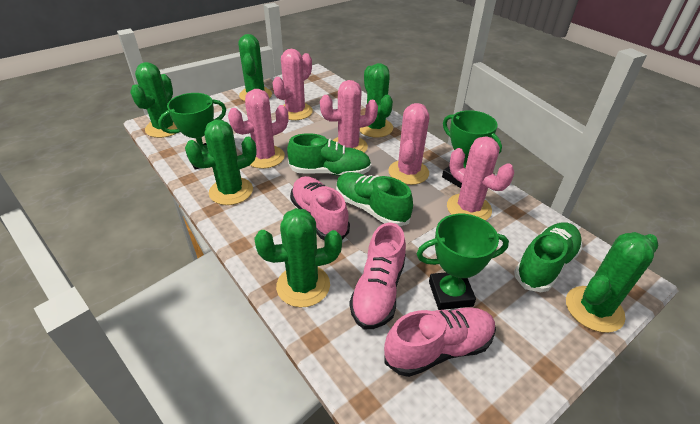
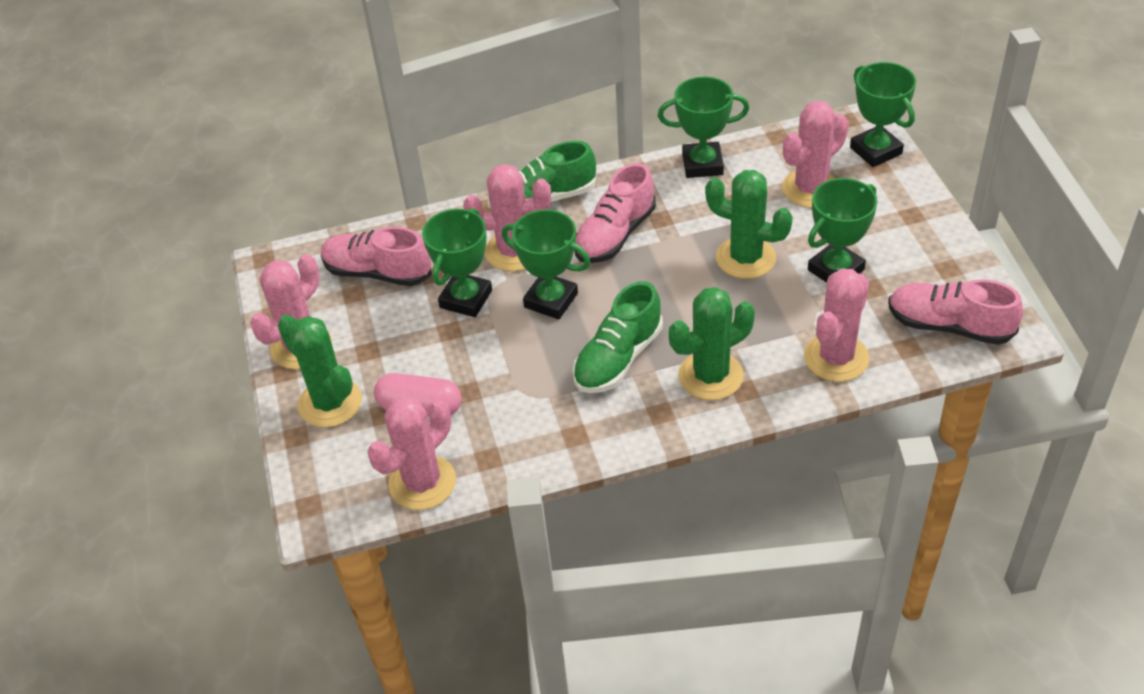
green cactus: 6 -> 3
green shoe: 3 -> 2
green trophy: 3 -> 5
pink capsule: 0 -> 1

